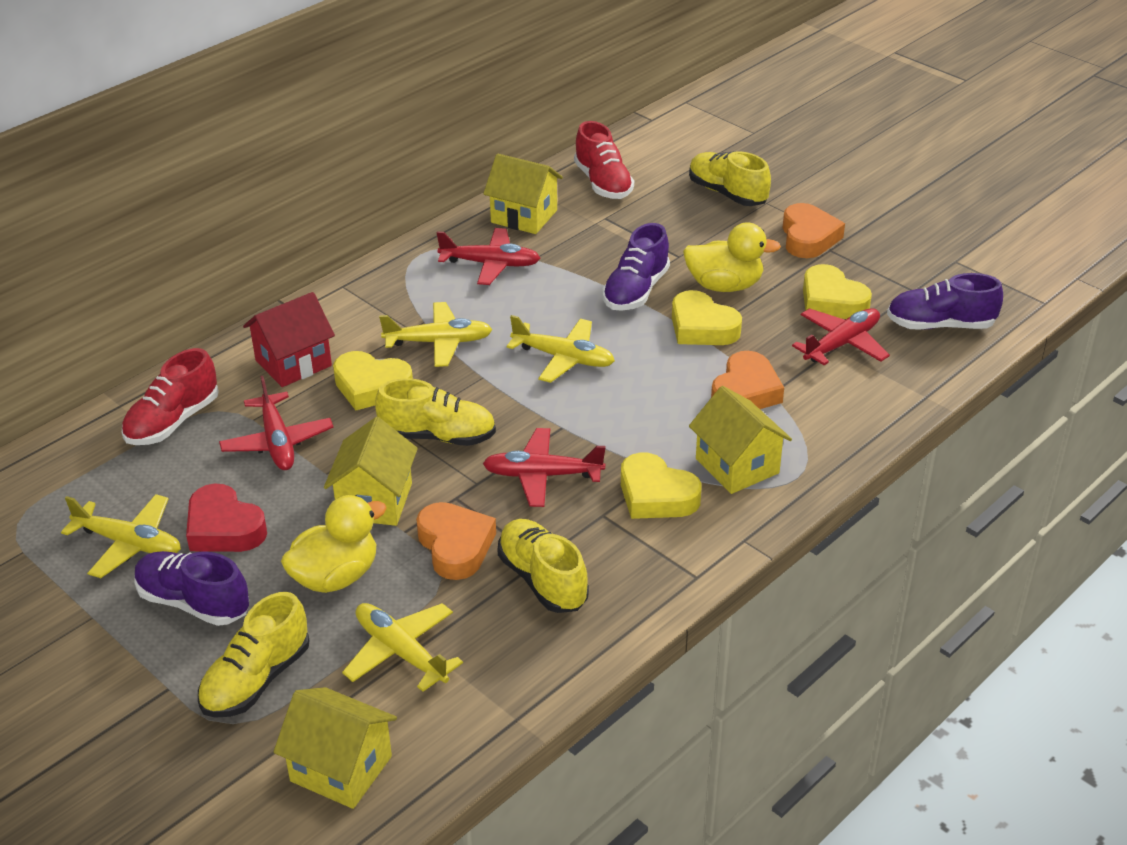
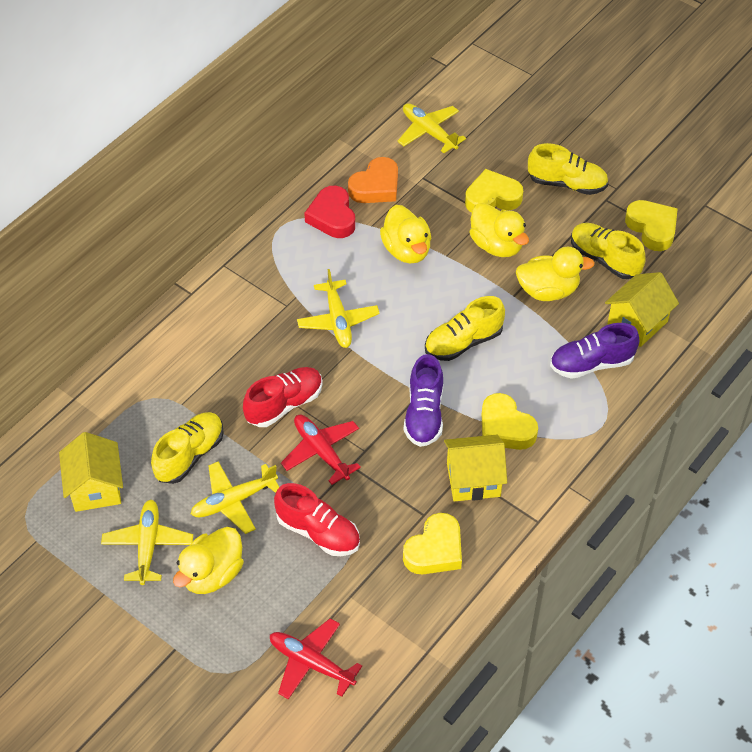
orange heart: 3 -> 1
purple shoe: 3 -> 2
red house: 1 -> 0
red plane: 4 -> 2
yellow duck: 2 -> 4
yellow house: 4 -> 3

